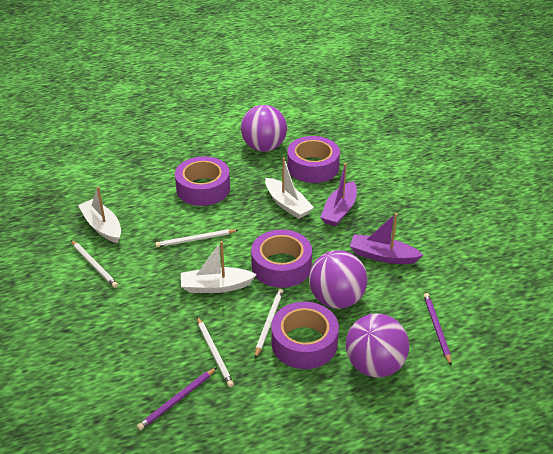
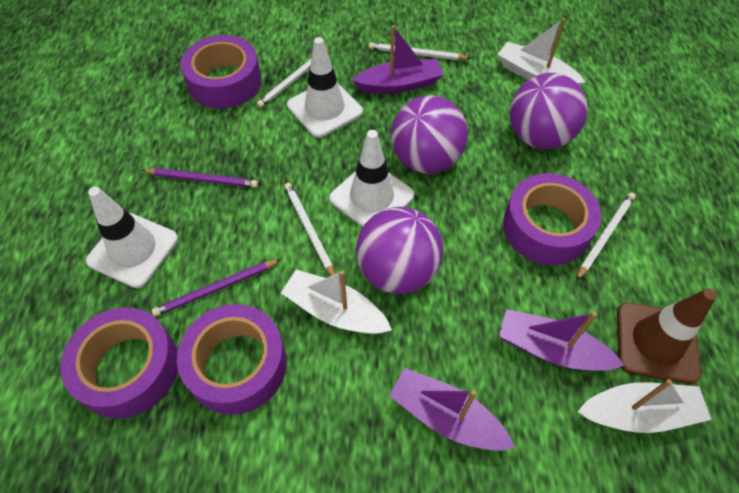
brown traffic cone: 0 -> 1
purple boat: 2 -> 3
white traffic cone: 0 -> 3

